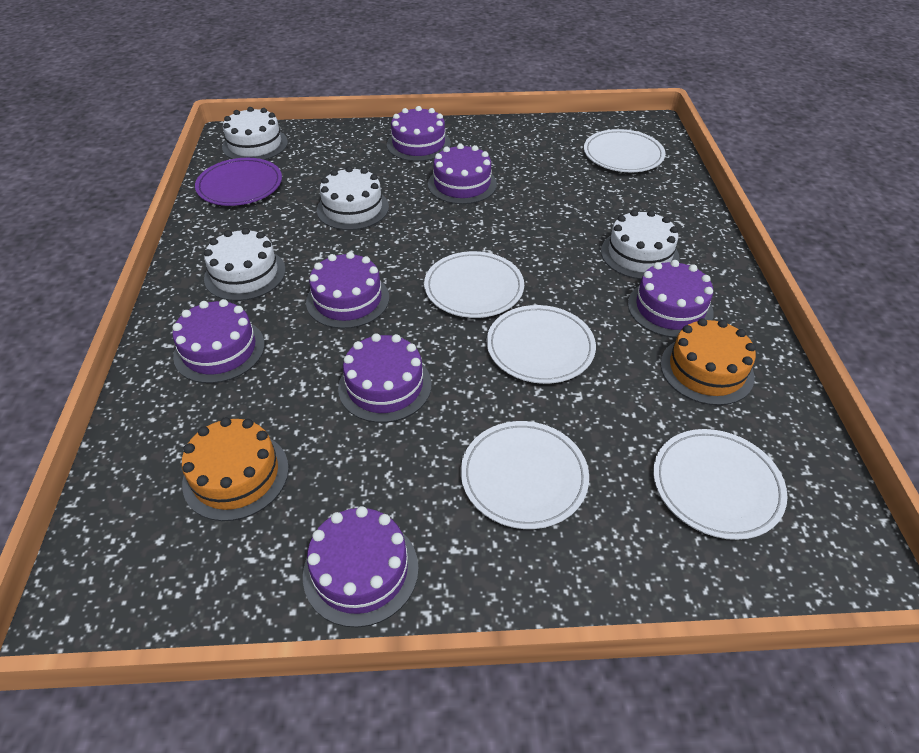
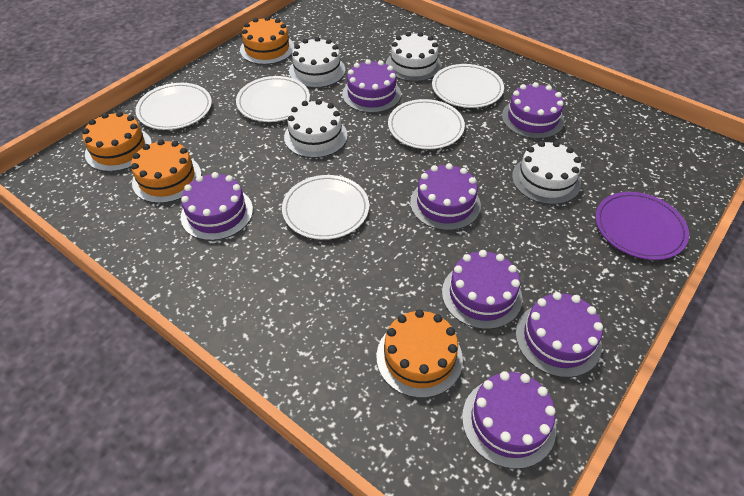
orange cake: 2 -> 4

